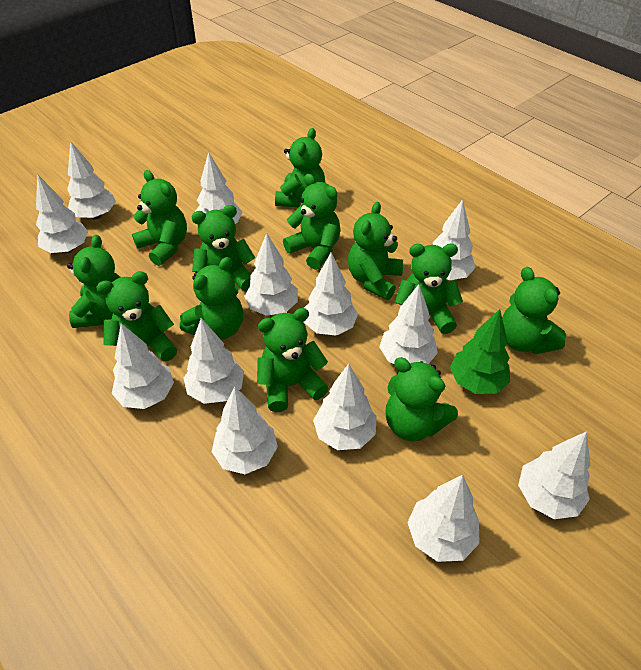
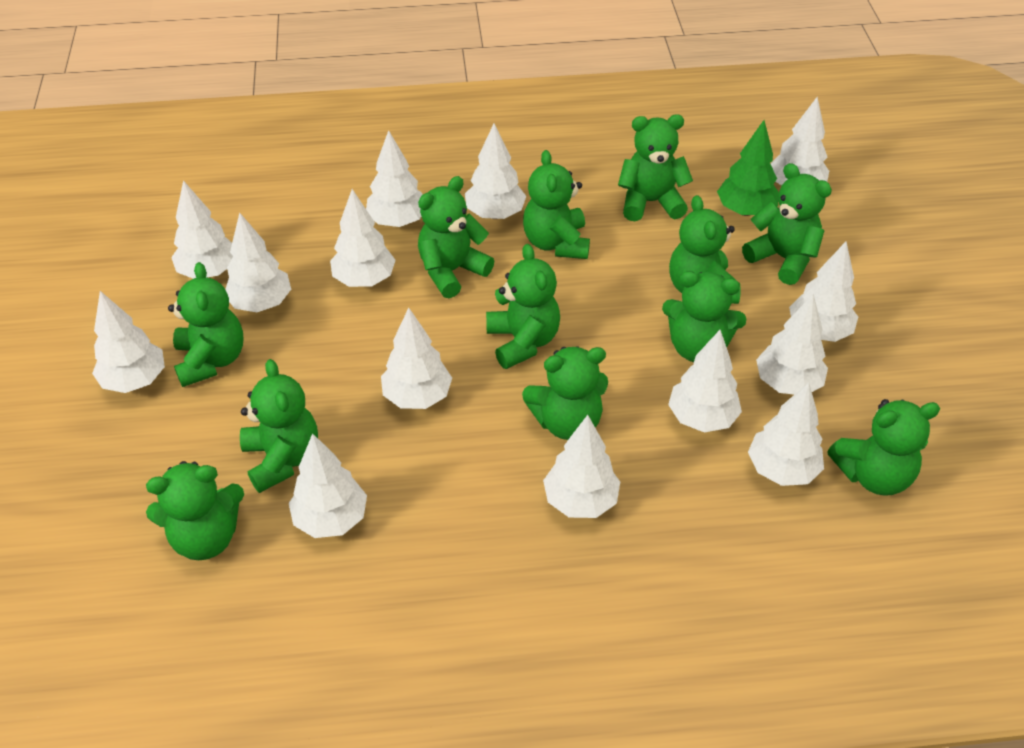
white tree: 13 -> 14

